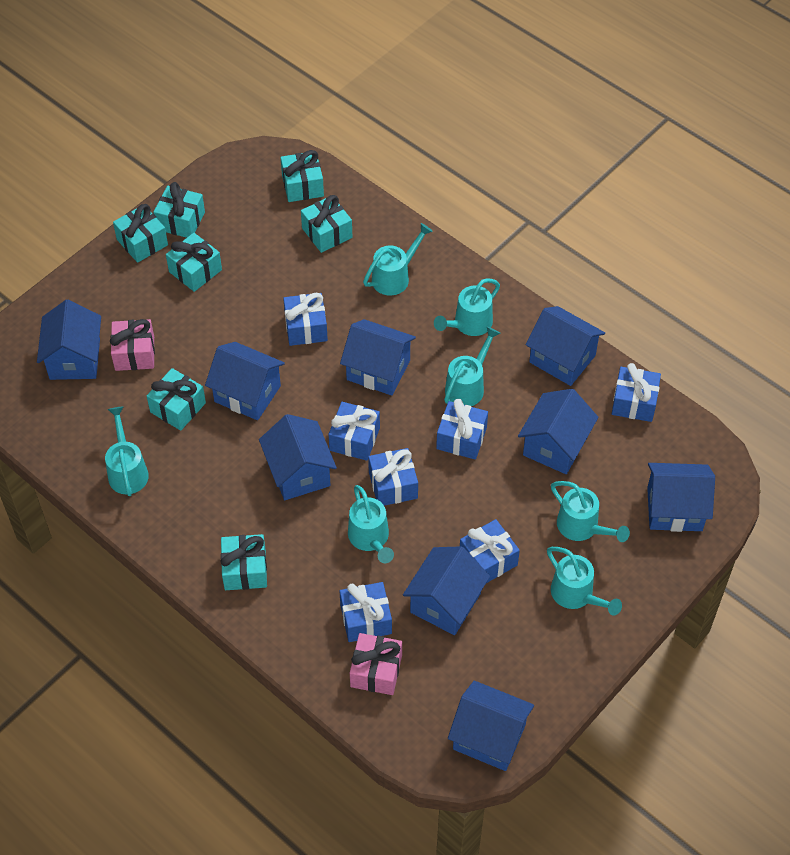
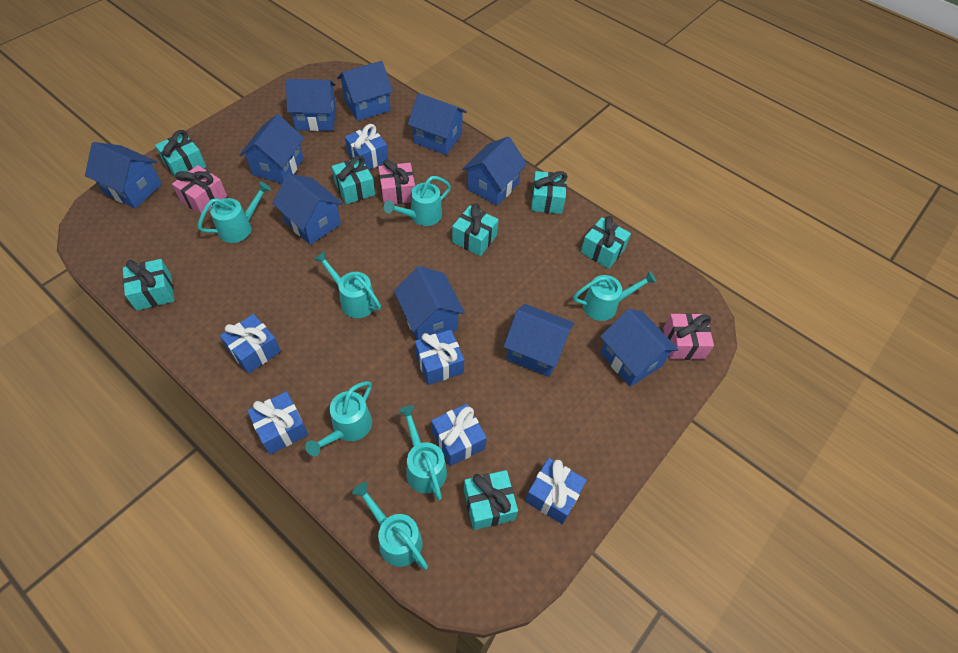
blue gift: 7 -> 6
blue house: 9 -> 10
pink gift: 2 -> 3

